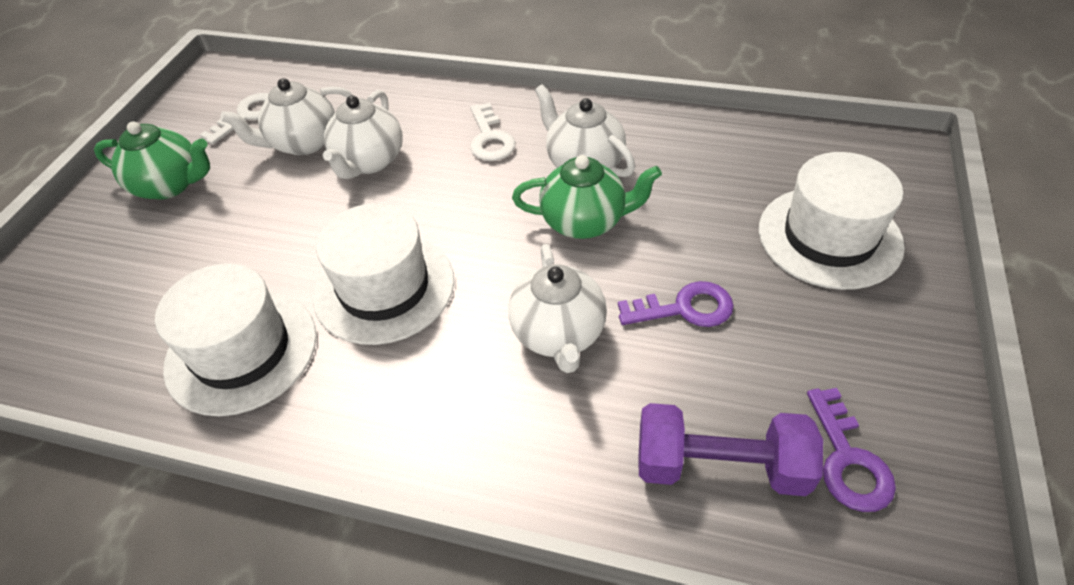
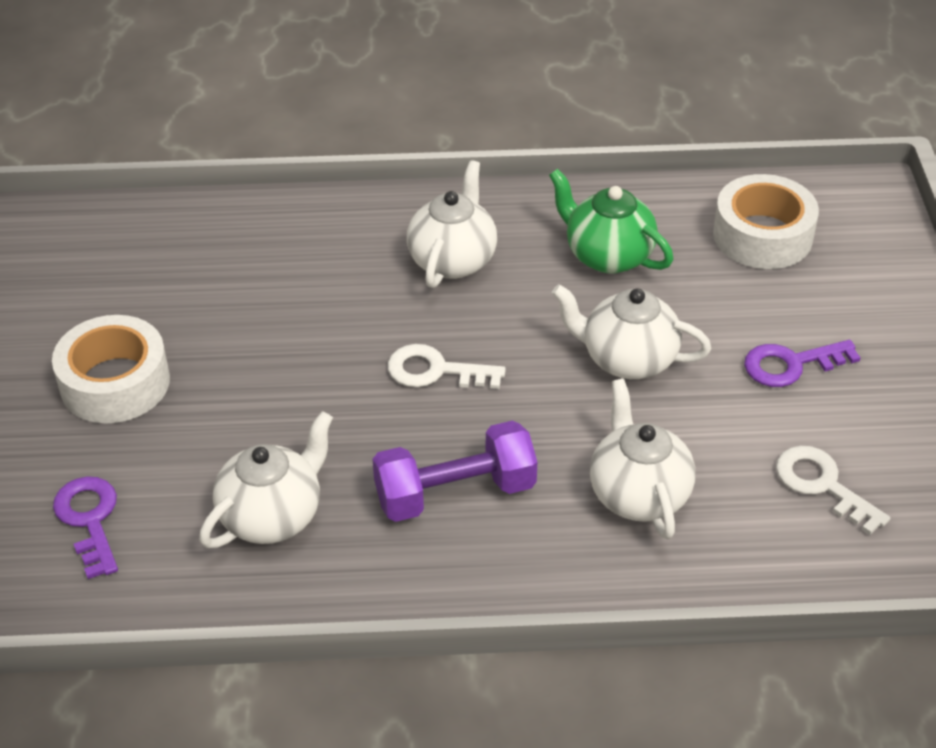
green teapot: 2 -> 1
white hat: 3 -> 0
white tape: 0 -> 2

